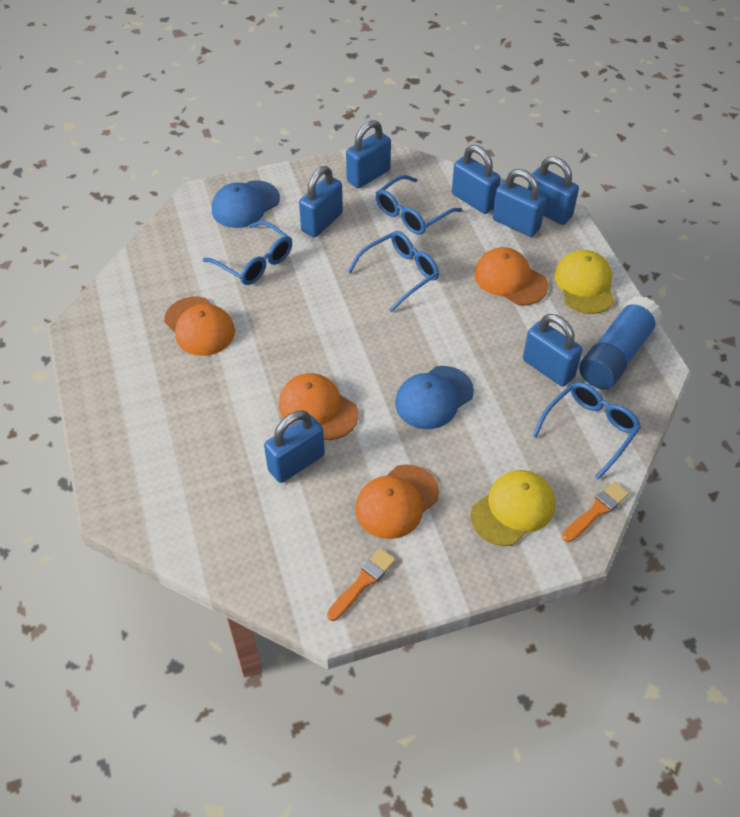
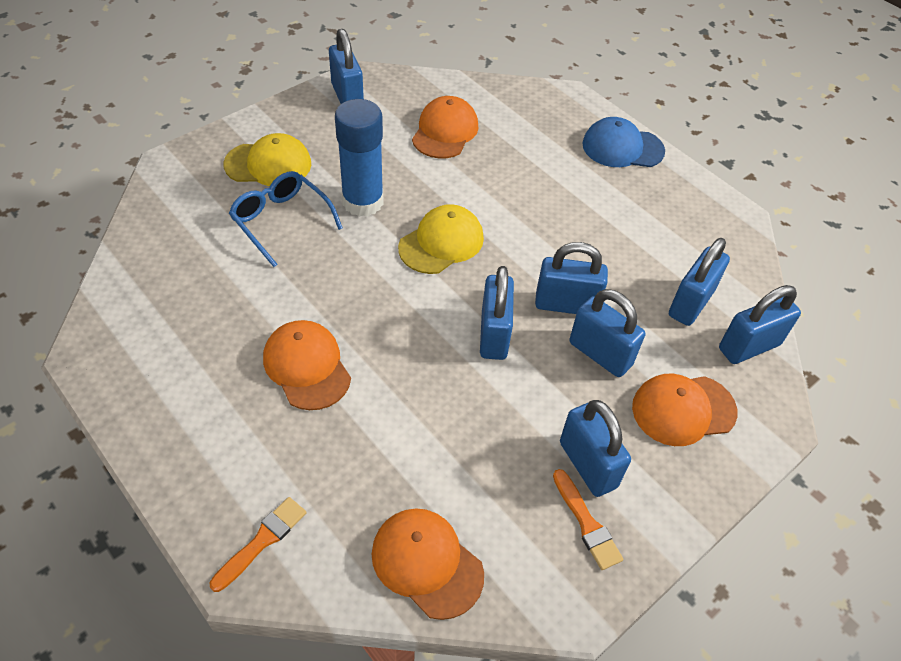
blue cap: 2 -> 1
blue glasses: 4 -> 1

